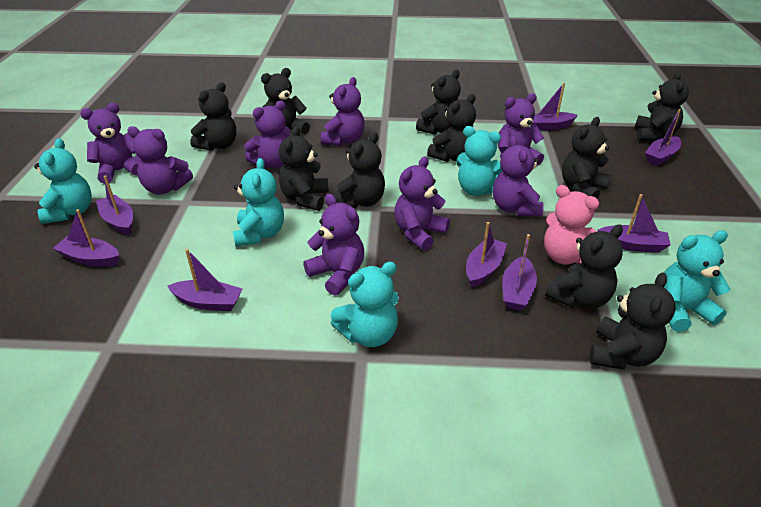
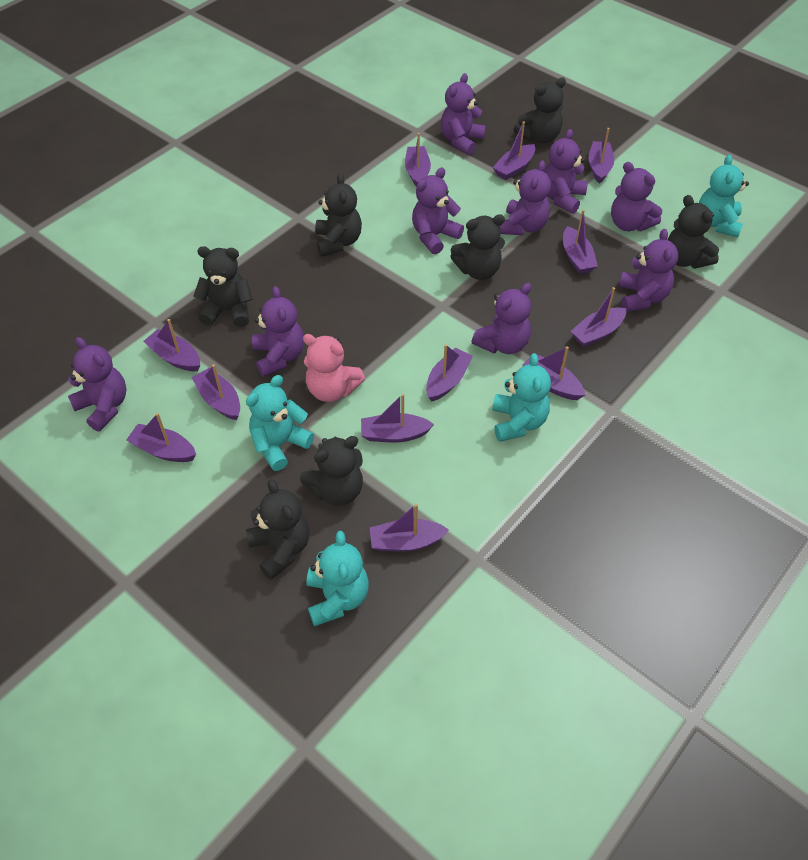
black teddy bear: 10 -> 7
purple boat: 8 -> 12
purple teddy bear: 8 -> 9
turquoise teddy bear: 5 -> 4

